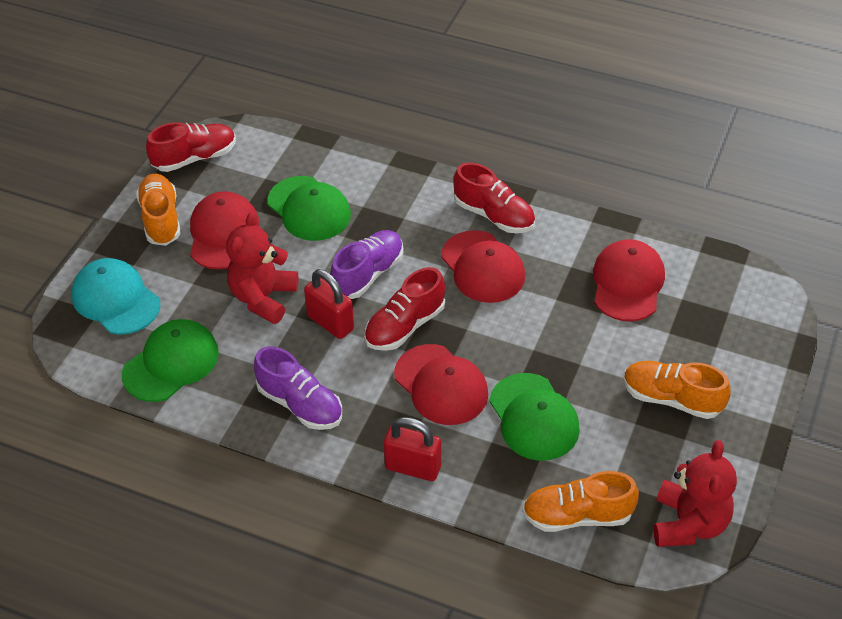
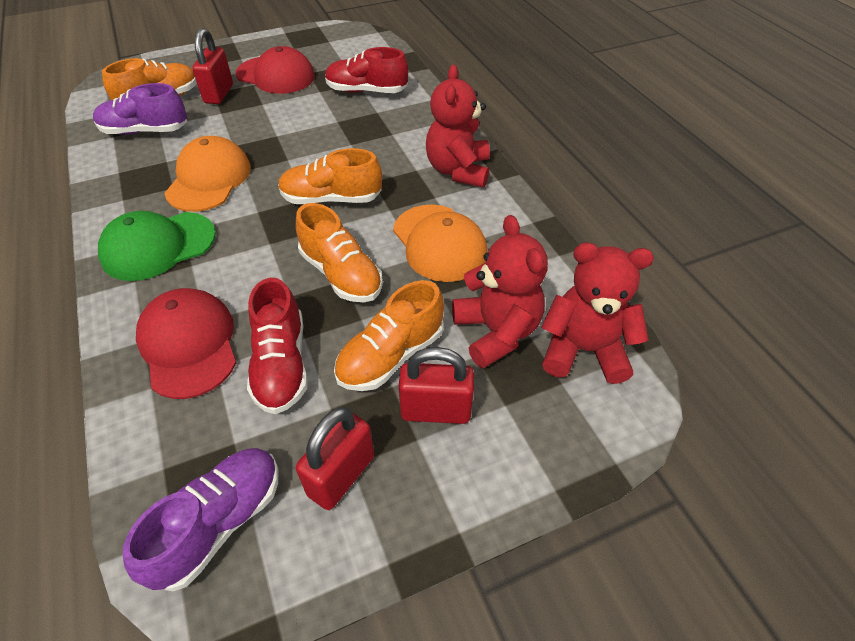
green cap: 3 -> 1
orange cap: 0 -> 2
orange shoe: 3 -> 4
red cap: 4 -> 2
red padlock: 2 -> 3
red shoe: 3 -> 2
red teddy bear: 2 -> 3
turquoise cap: 1 -> 0

